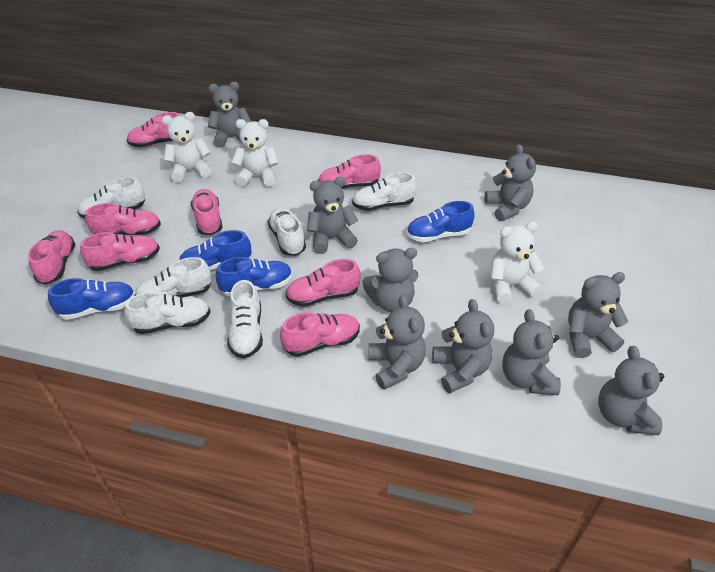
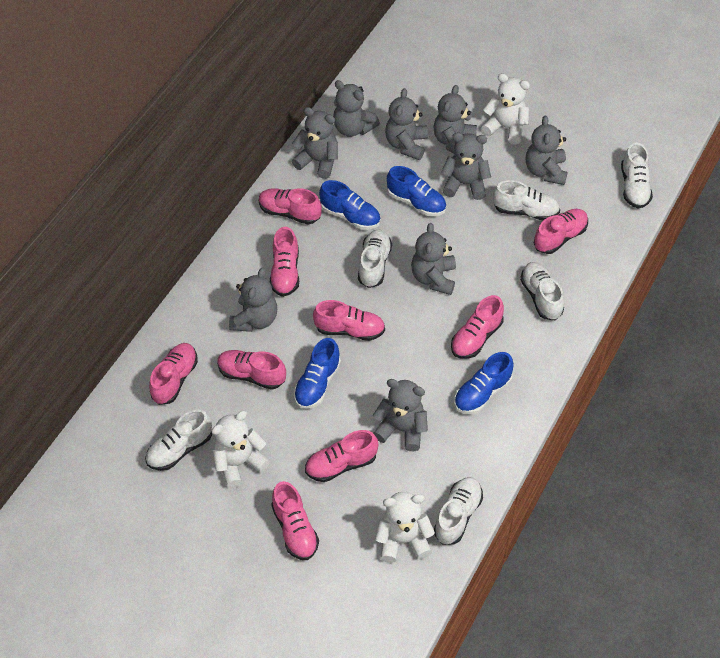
pink shoe: 8 -> 9

